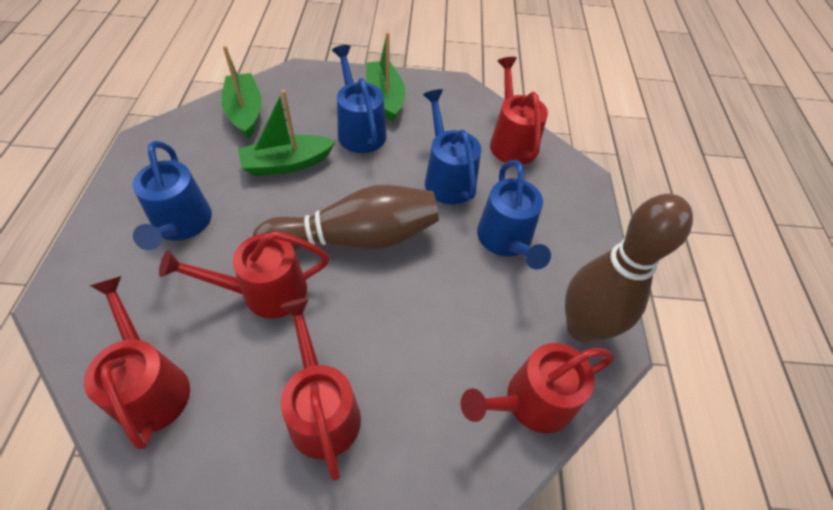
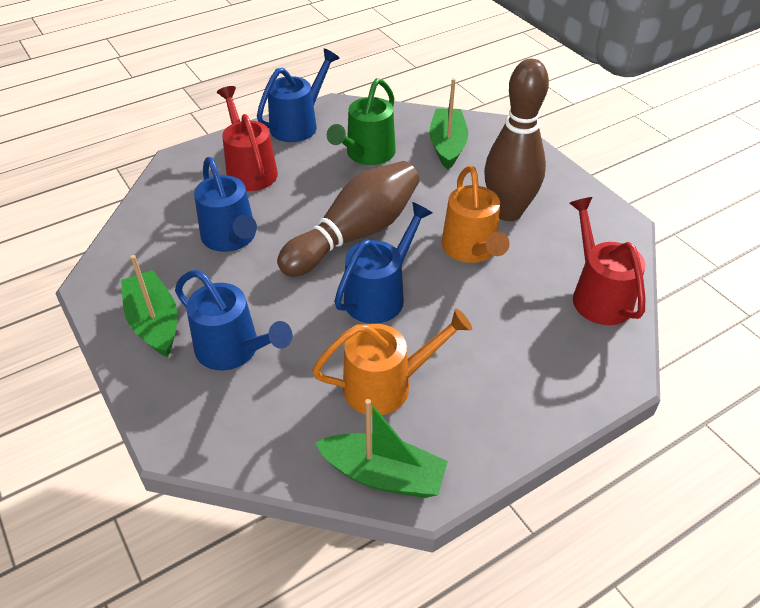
green watering can: 0 -> 1
orange watering can: 0 -> 2
red watering can: 5 -> 2

